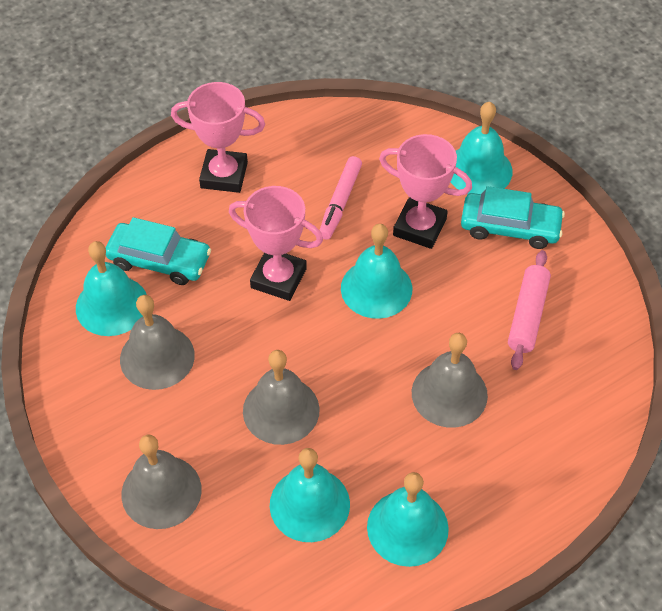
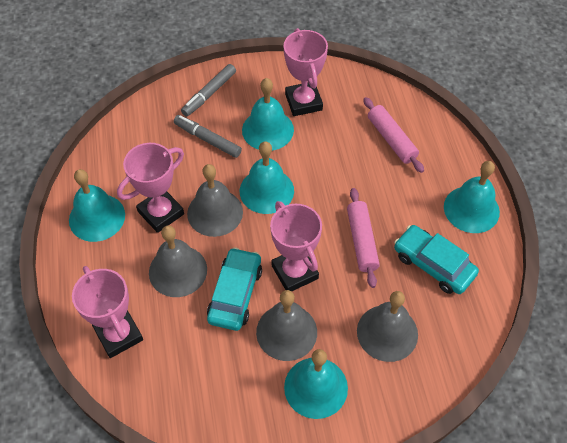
grey marker: 0 -> 2
pink marker: 1 -> 0
pink rolling pin: 1 -> 2
pink trophy: 3 -> 4

